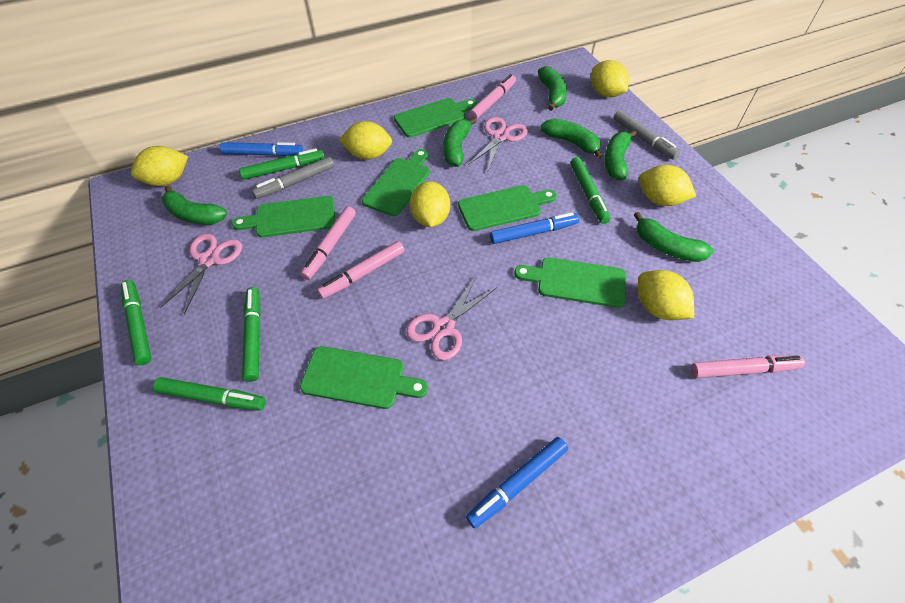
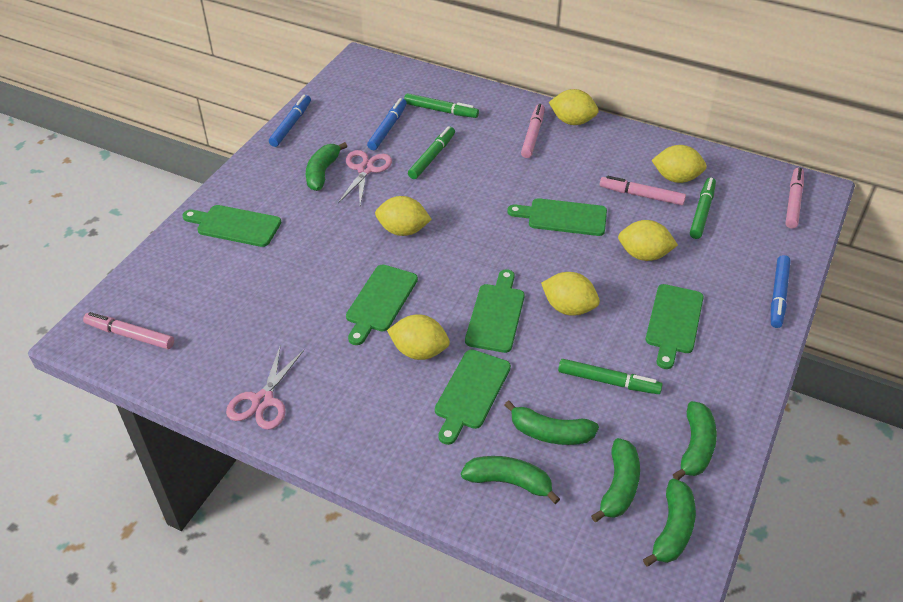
green marker: 5 -> 4
grey marker: 2 -> 0
pink scissors: 3 -> 2

